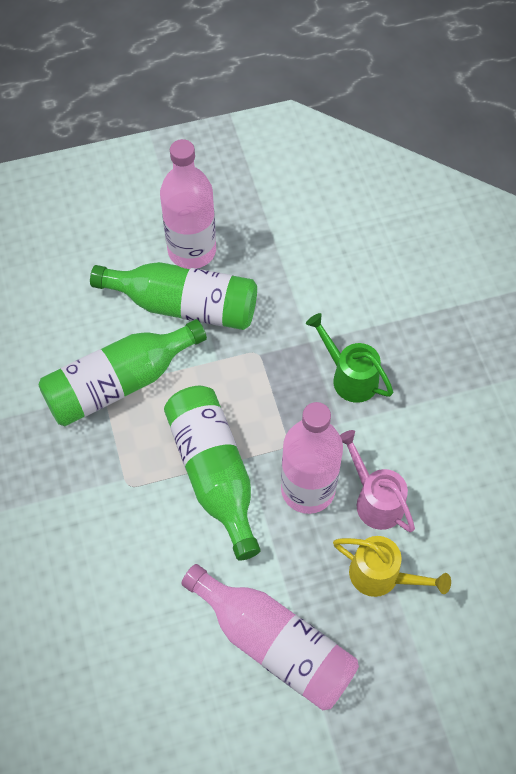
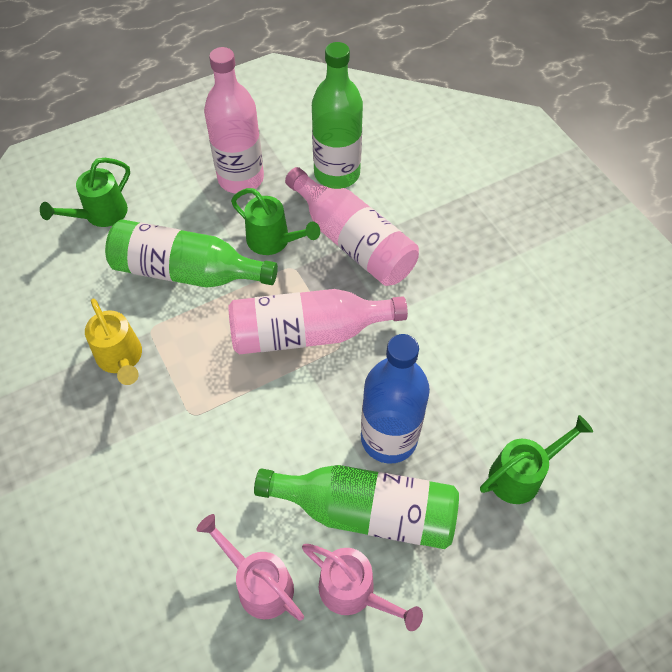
blue bottle: 0 -> 1
green watering can: 1 -> 3
pink watering can: 1 -> 2

